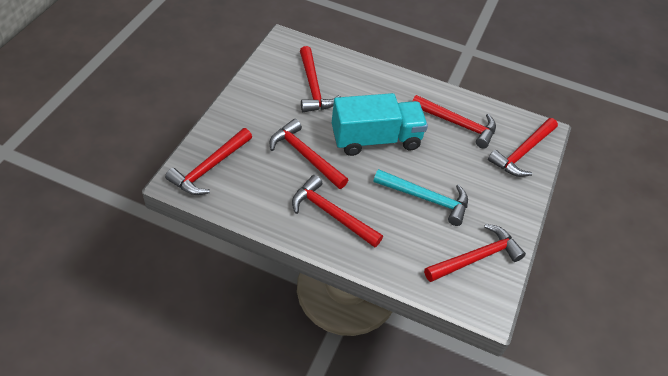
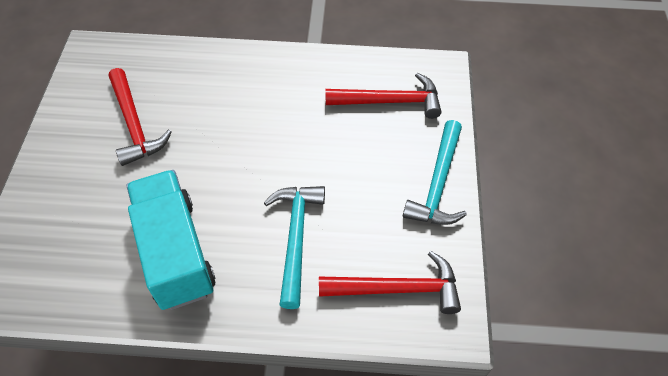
red hammer: 7 -> 3
turquoise hammer: 1 -> 2

